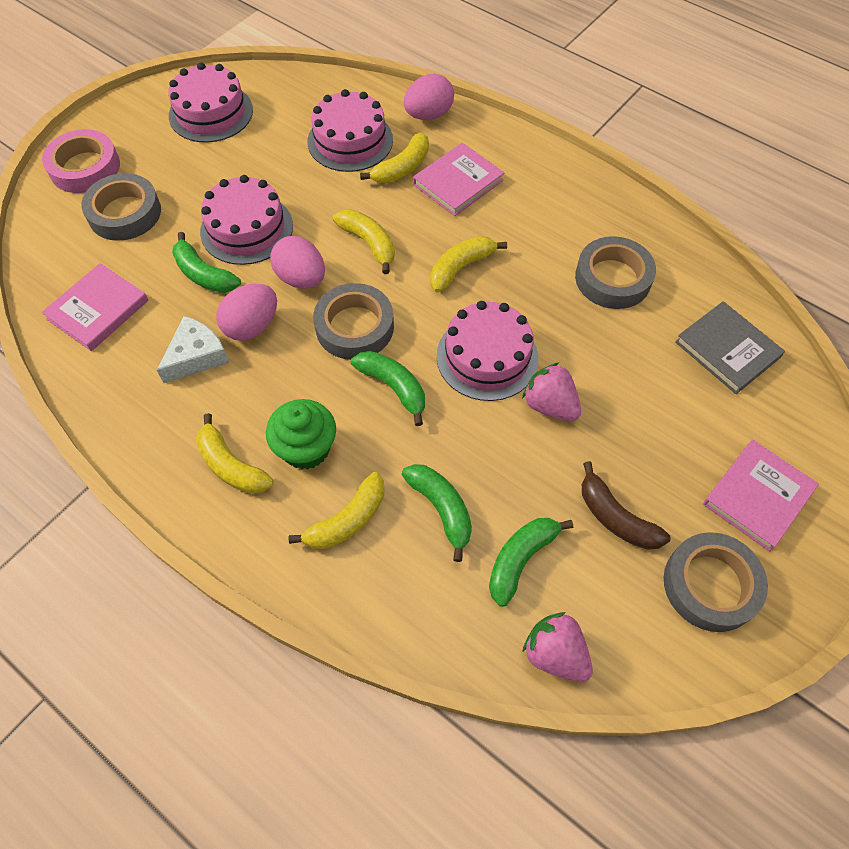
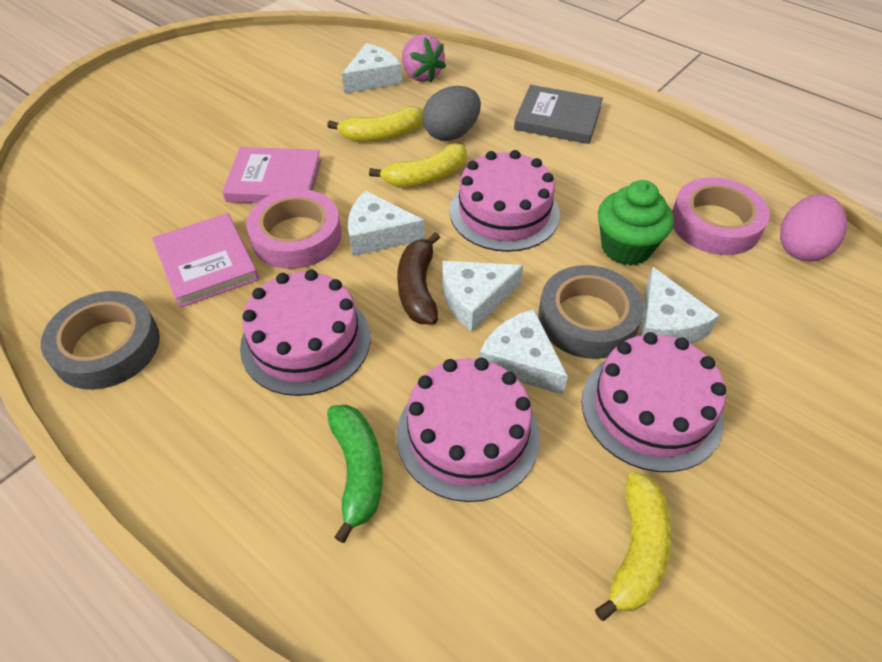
green banana: 4 -> 1
grey egg: 0 -> 1
grey tape: 4 -> 2
pink book: 3 -> 2
pink egg: 3 -> 1
pink strawberry: 2 -> 1
pink tape: 1 -> 2
white cheese: 1 -> 5
yellow banana: 5 -> 3

